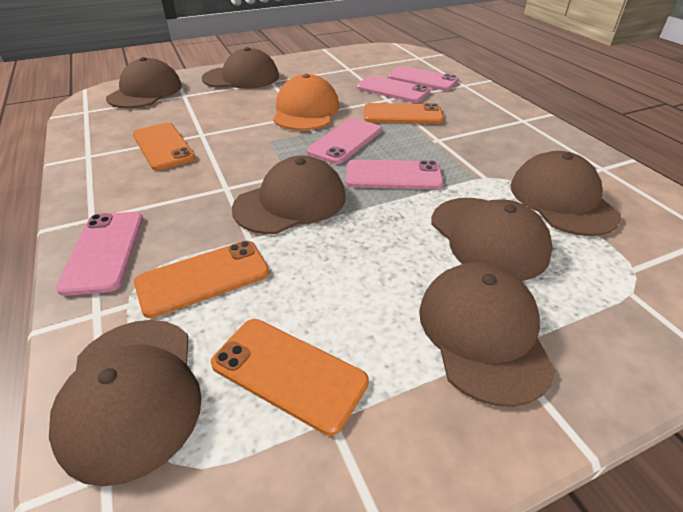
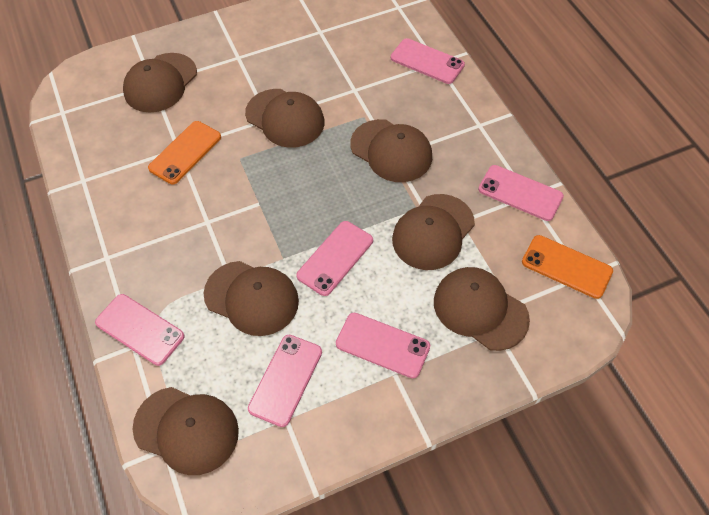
orange cap: 1 -> 0
orange phone: 4 -> 2
pink phone: 5 -> 6

